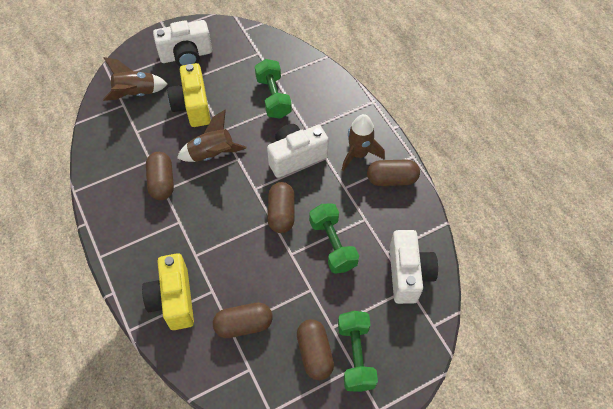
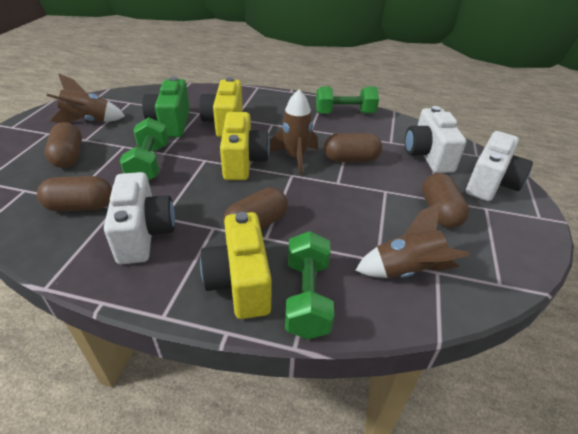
green camera: 0 -> 1
yellow camera: 2 -> 3

